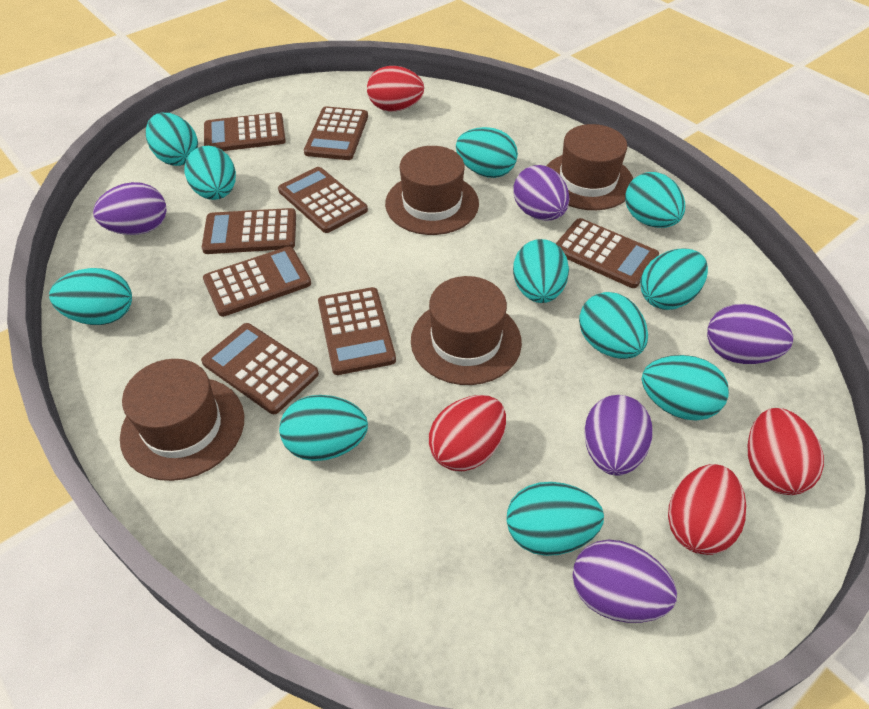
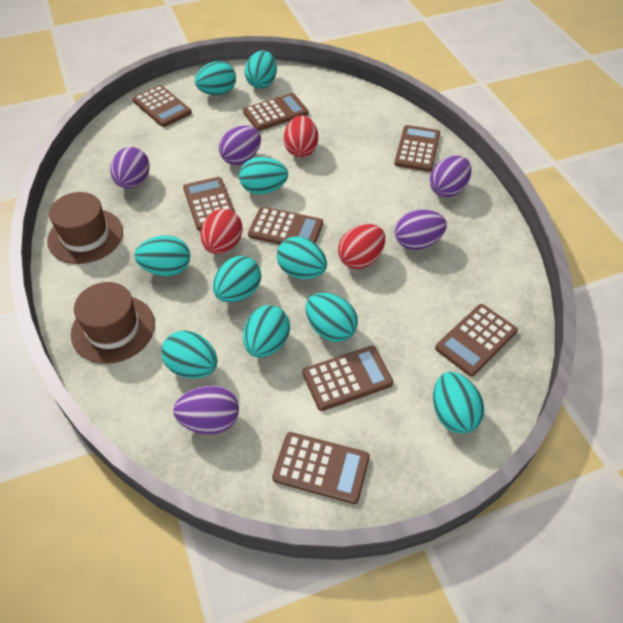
brown hat: 4 -> 2
red egg: 4 -> 3
turquoise egg: 11 -> 10

